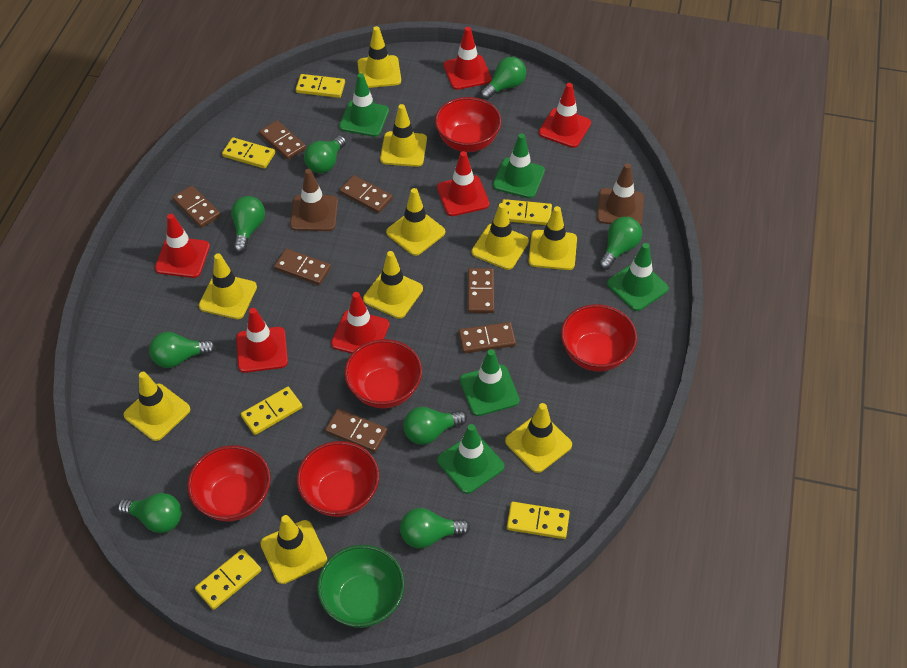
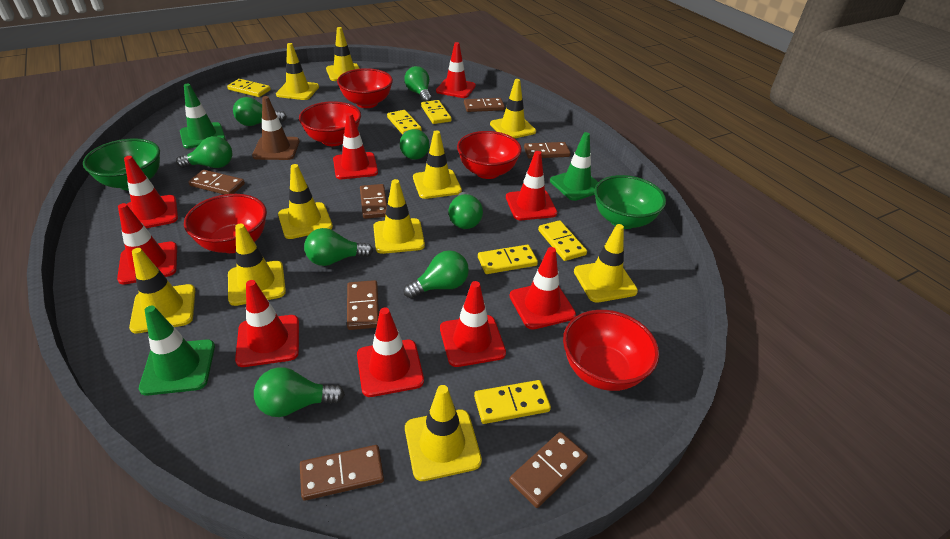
brown traffic cone: 2 -> 1
green bowl: 1 -> 2
green traffic cone: 5 -> 3
red traffic cone: 6 -> 9

